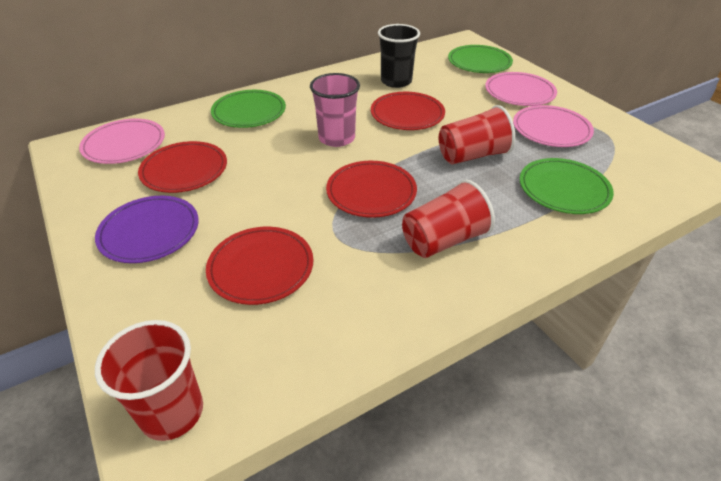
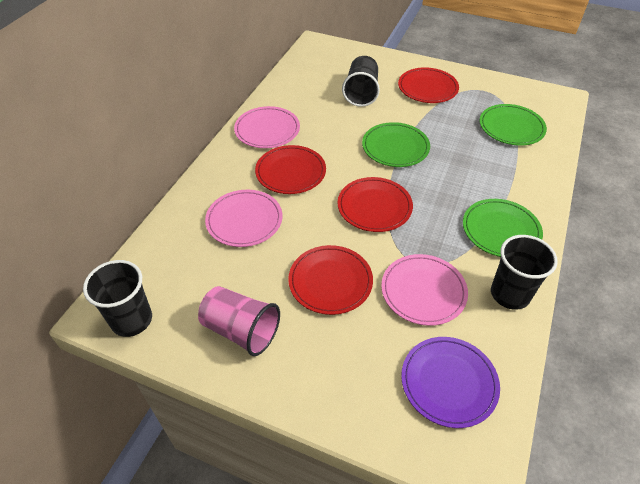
black cup: 1 -> 3
red cup: 3 -> 0

